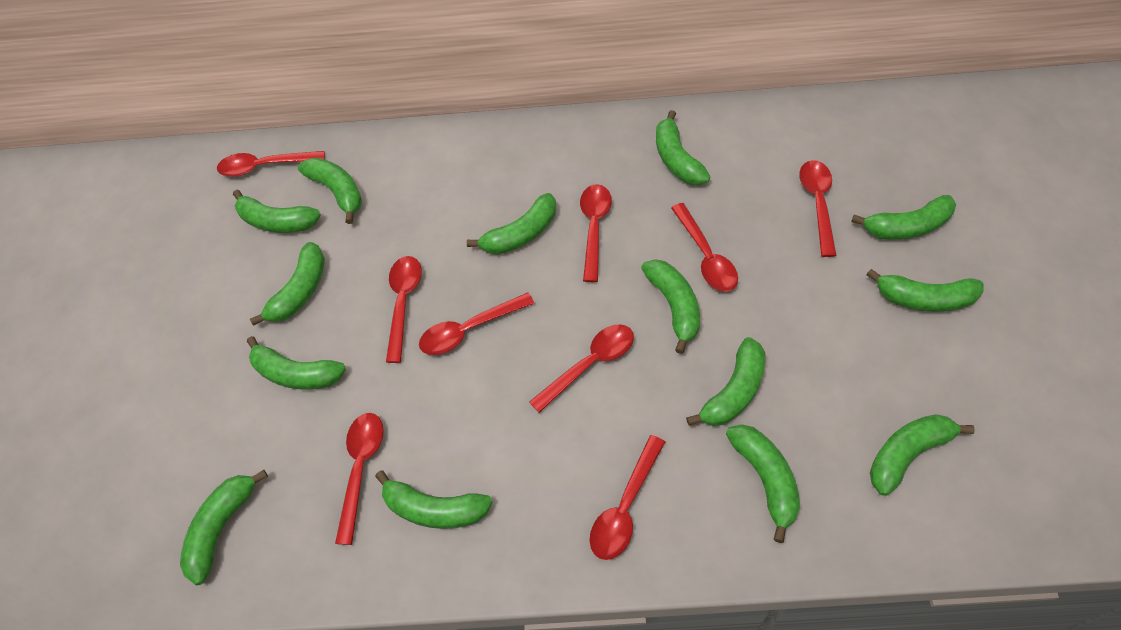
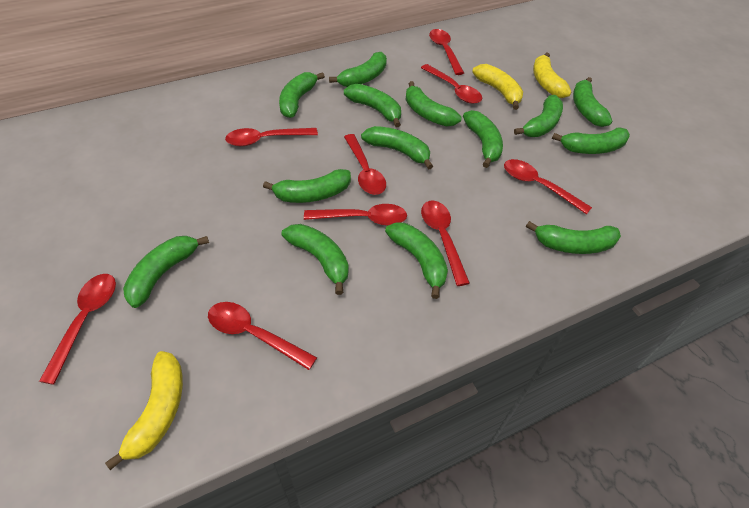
yellow banana: 0 -> 3

